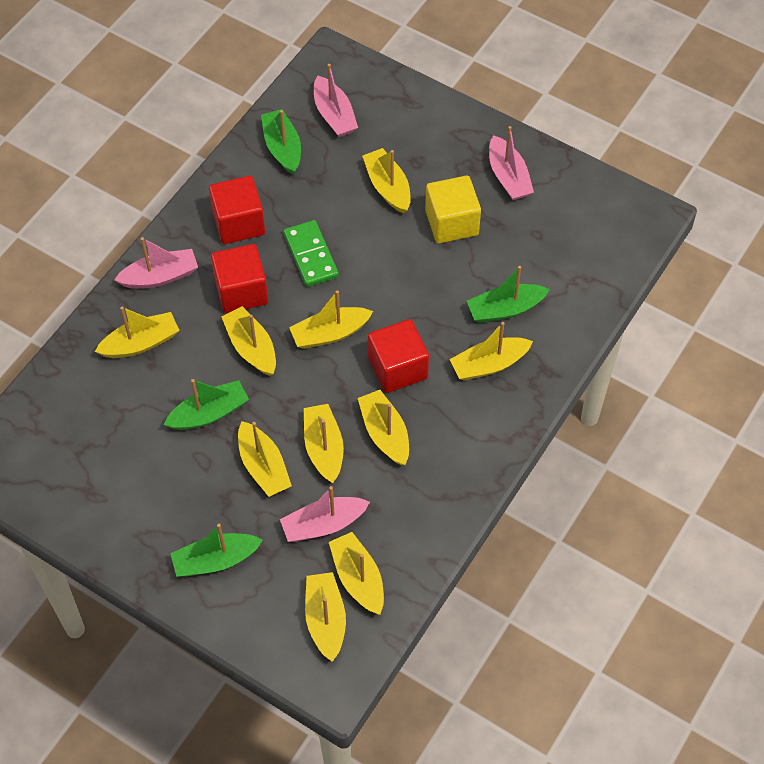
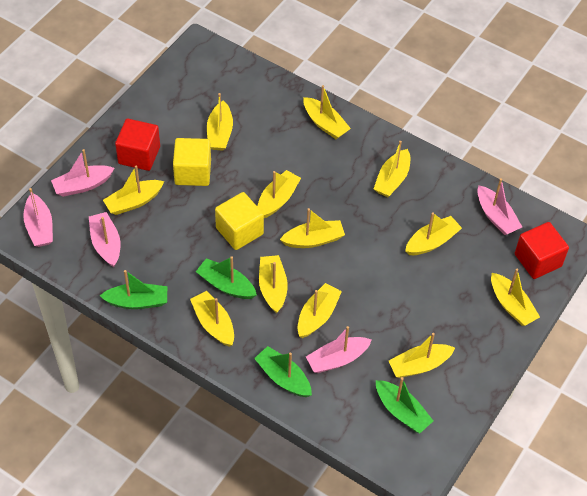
green domino: 1 -> 0
pink boat: 4 -> 5
red cube: 3 -> 2
yellow boat: 10 -> 12
yellow cube: 1 -> 2

